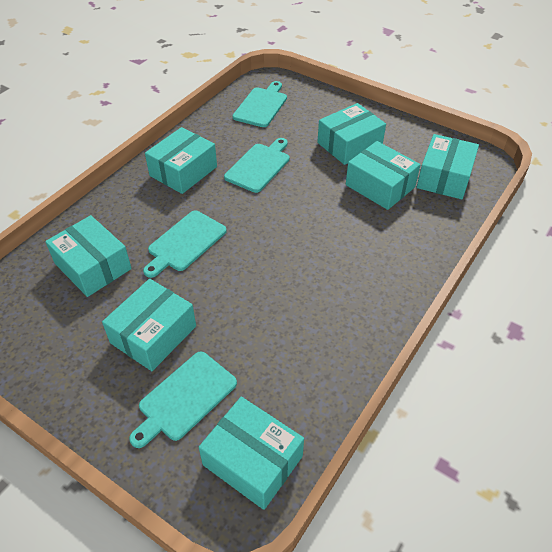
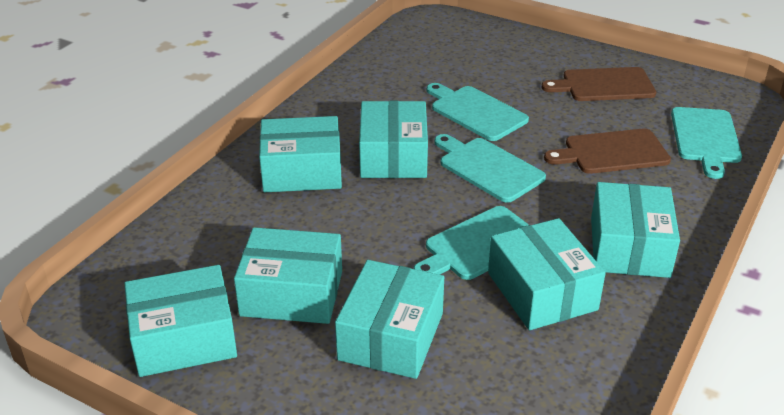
brown cutting board: 0 -> 2

